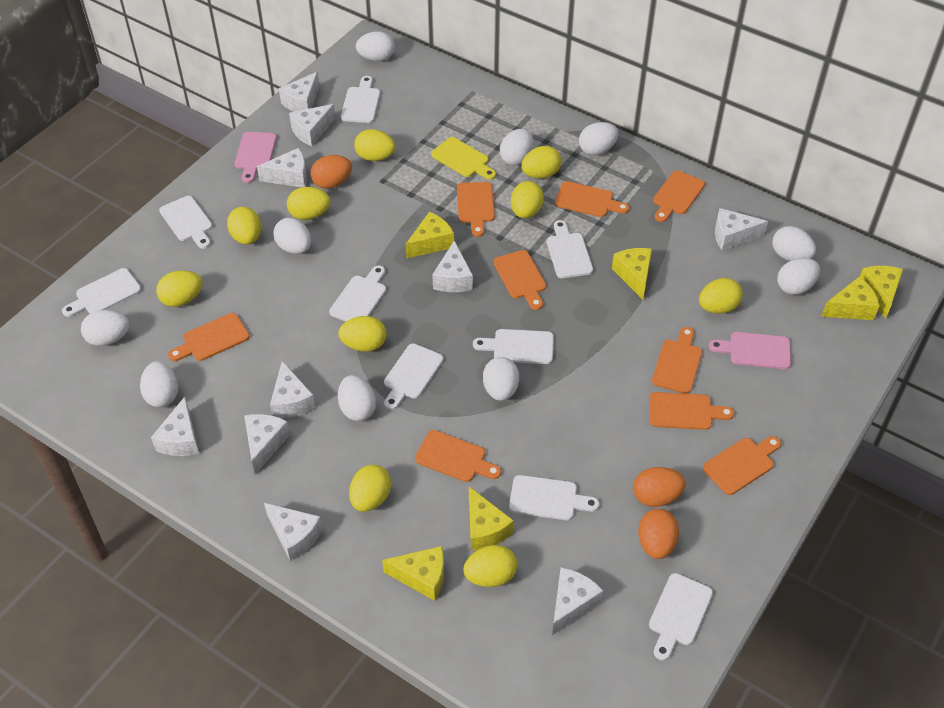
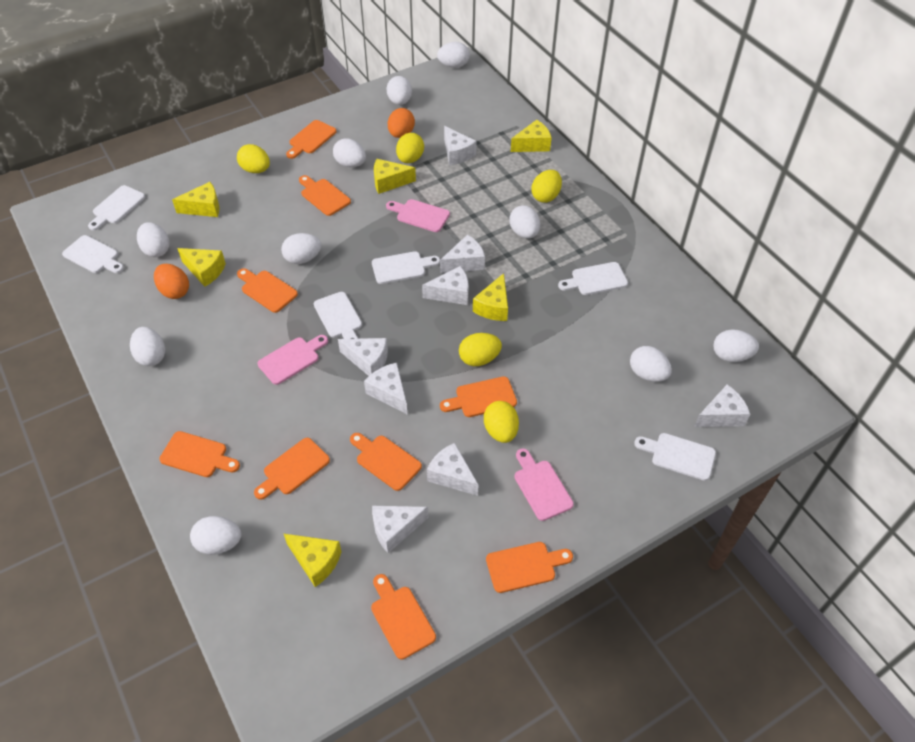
orange egg: 3 -> 2
pink cutting board: 2 -> 3
white cheese: 10 -> 8
white cutting board: 9 -> 6
yellow cutting board: 1 -> 0
yellow egg: 10 -> 5

